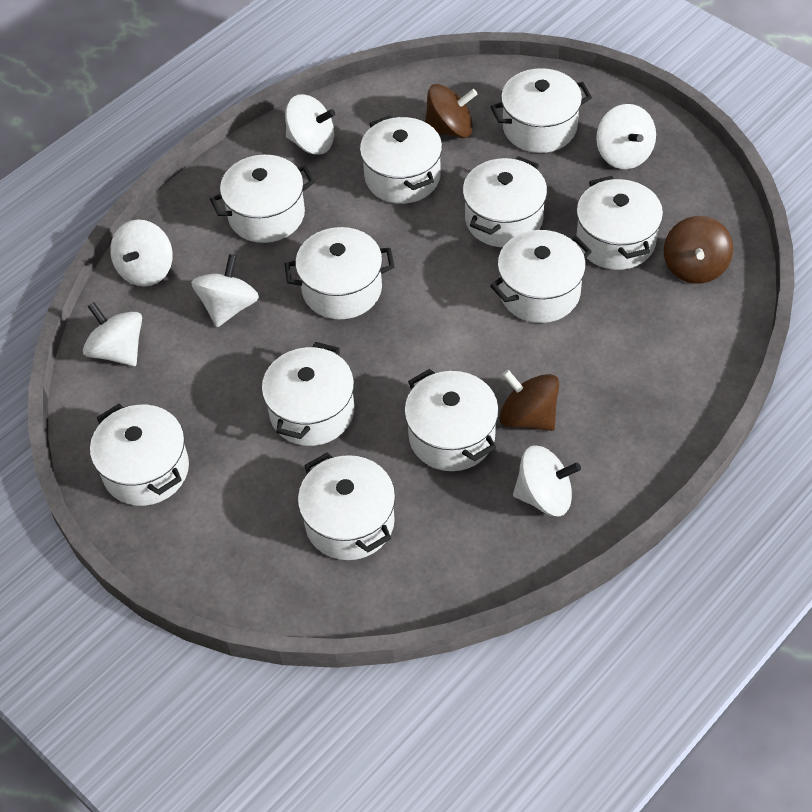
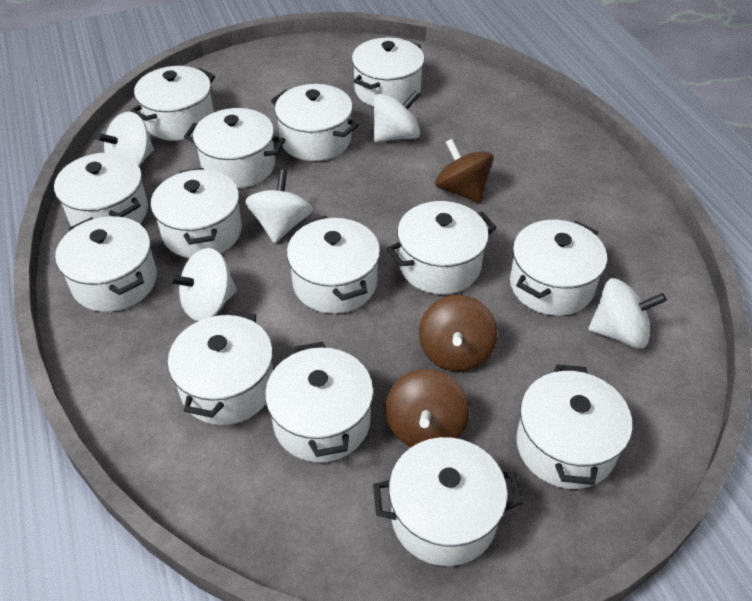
white pot: 11 -> 14
white spinning top: 6 -> 5

